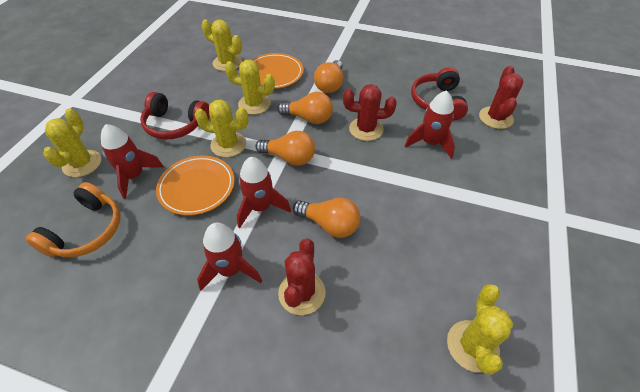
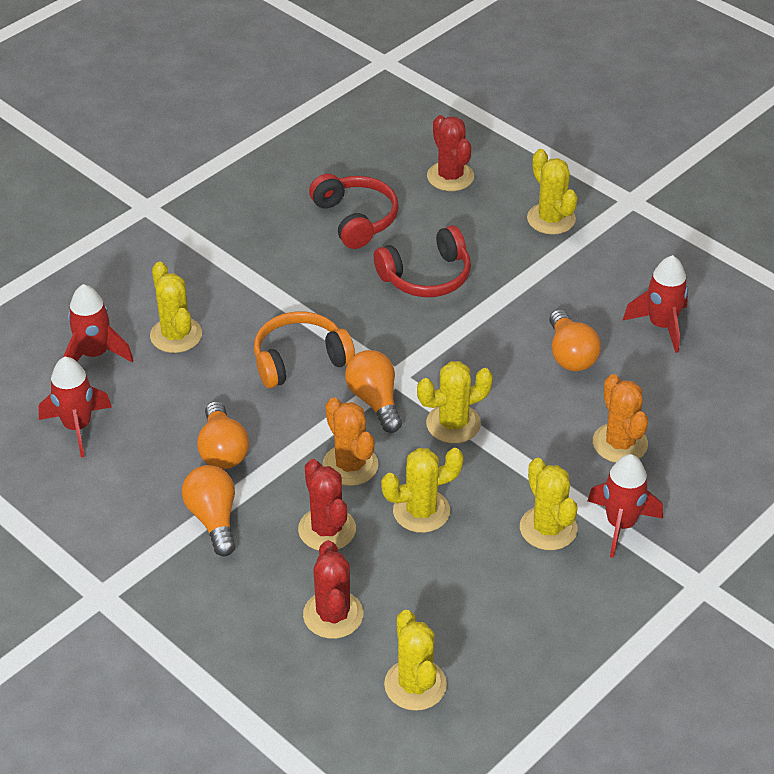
orange cactus: 0 -> 2
orange plate: 2 -> 0
yellow cactus: 5 -> 6

